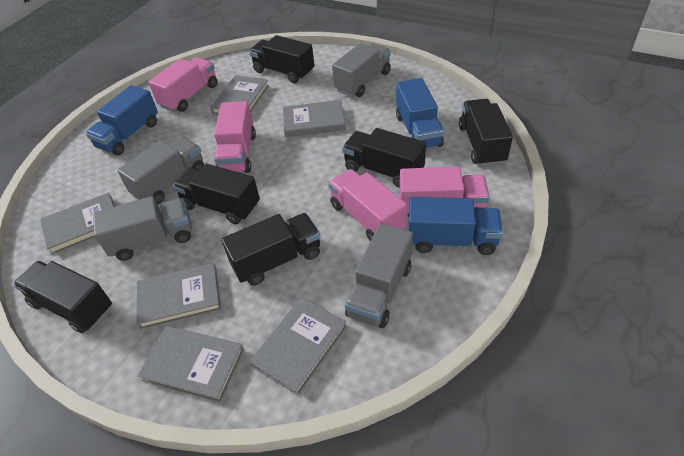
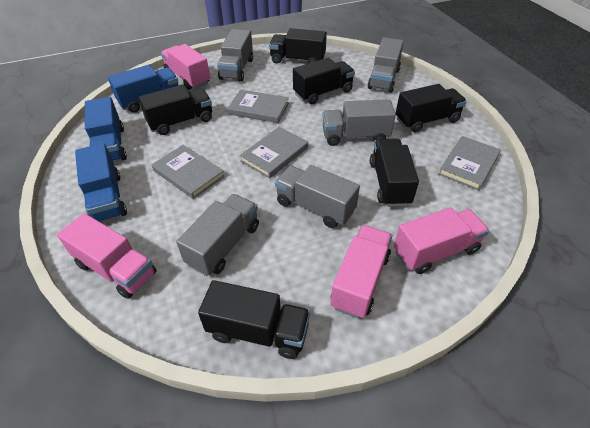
grey book: 6 -> 4
grey truck: 4 -> 5

